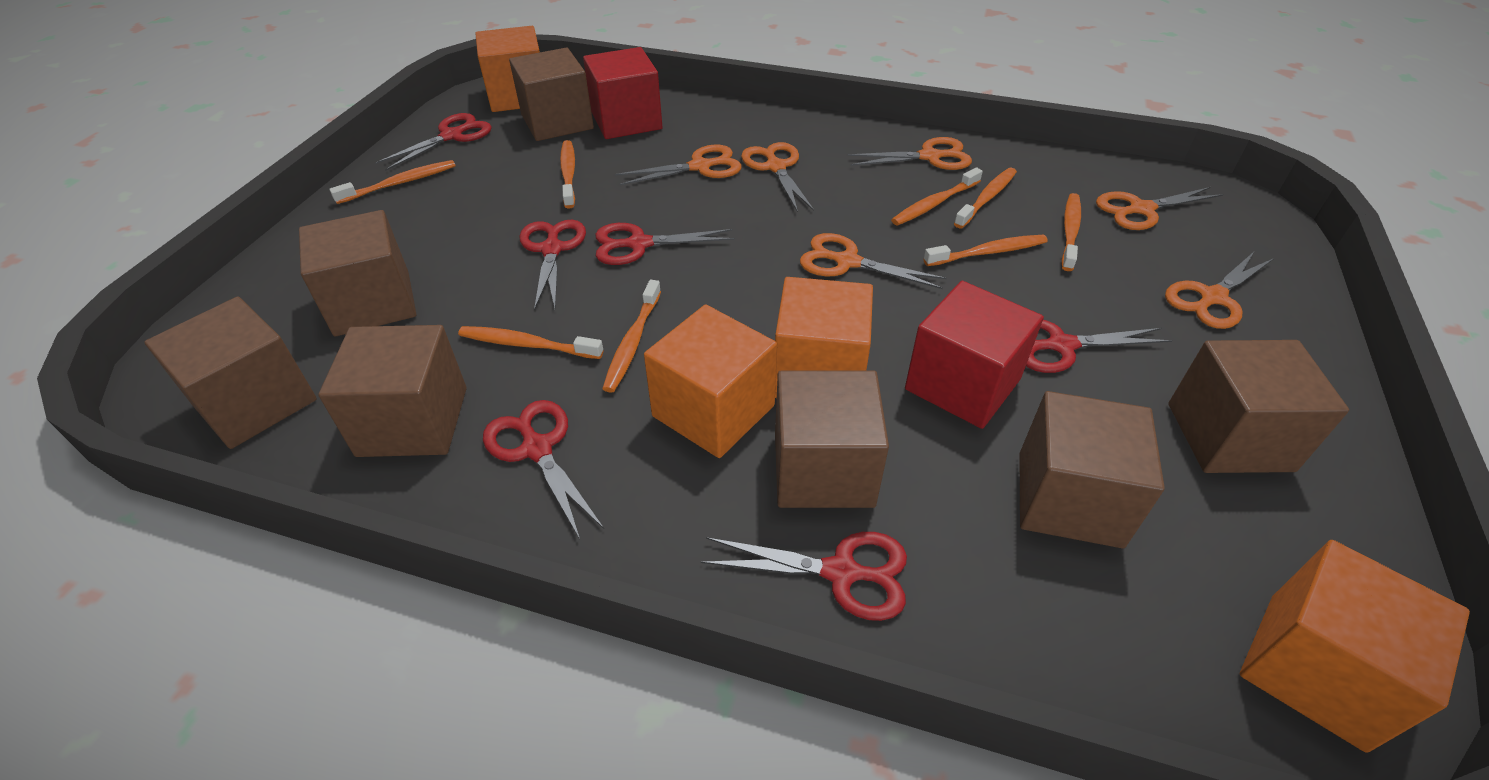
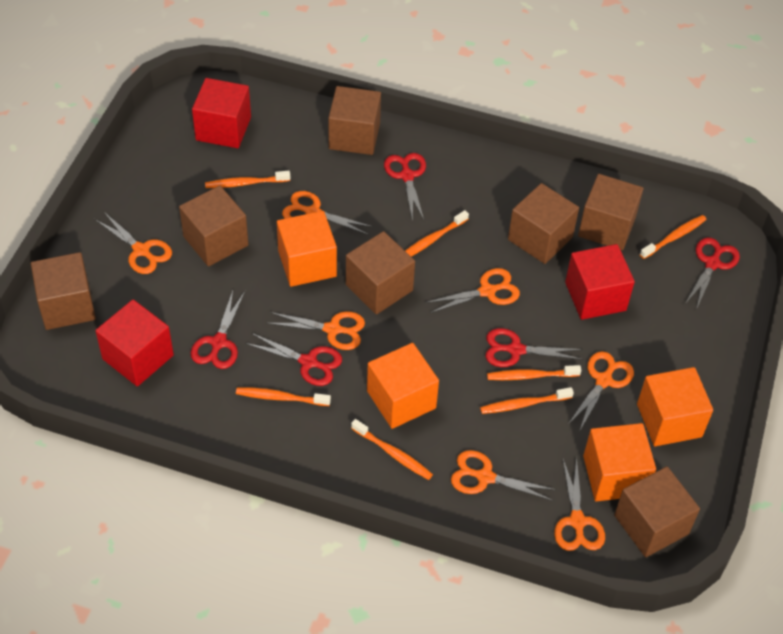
orange scissors: 6 -> 7
orange toothbrush: 8 -> 7
red cube: 2 -> 3
red scissors: 6 -> 5

